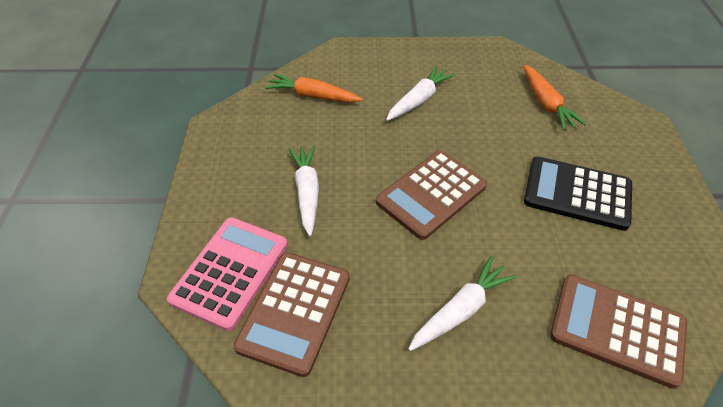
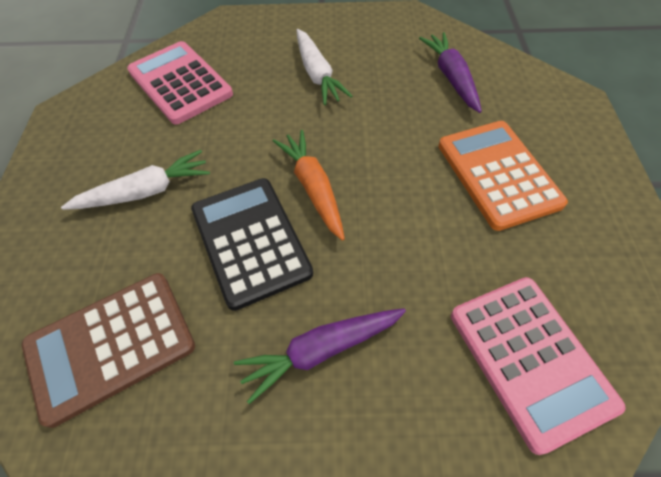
brown calculator: 3 -> 1
orange calculator: 0 -> 1
orange carrot: 2 -> 1
pink calculator: 1 -> 2
purple carrot: 0 -> 2
white carrot: 3 -> 2

